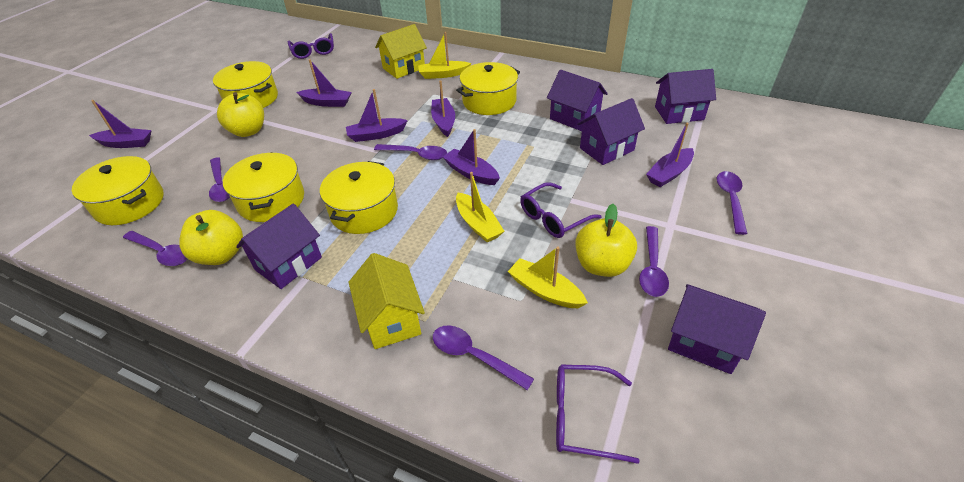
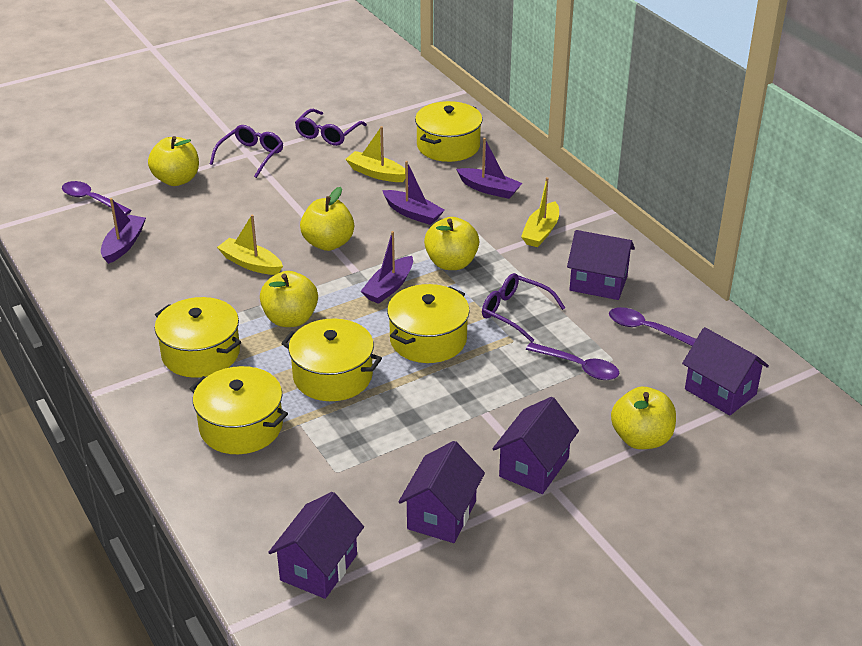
purple boat: 6 -> 4
purple spoon: 6 -> 3
yellow apple: 3 -> 5
yellow house: 2 -> 0

